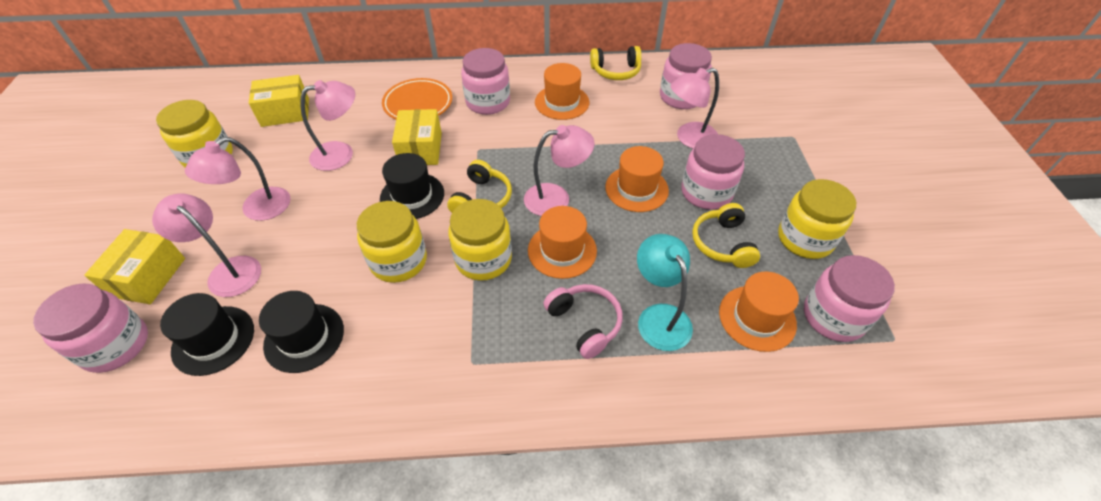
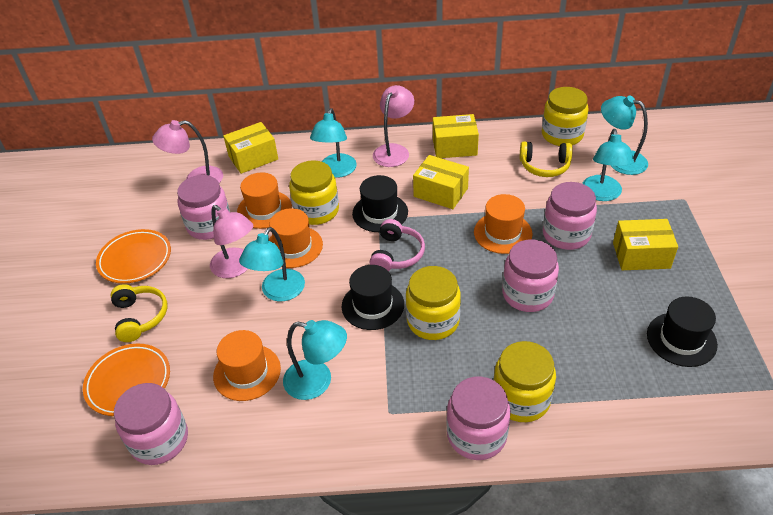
orange plate: 1 -> 2
pink lamp: 5 -> 3
turquoise lamp: 1 -> 5
yellow box: 3 -> 4
yellow headphones: 3 -> 2

